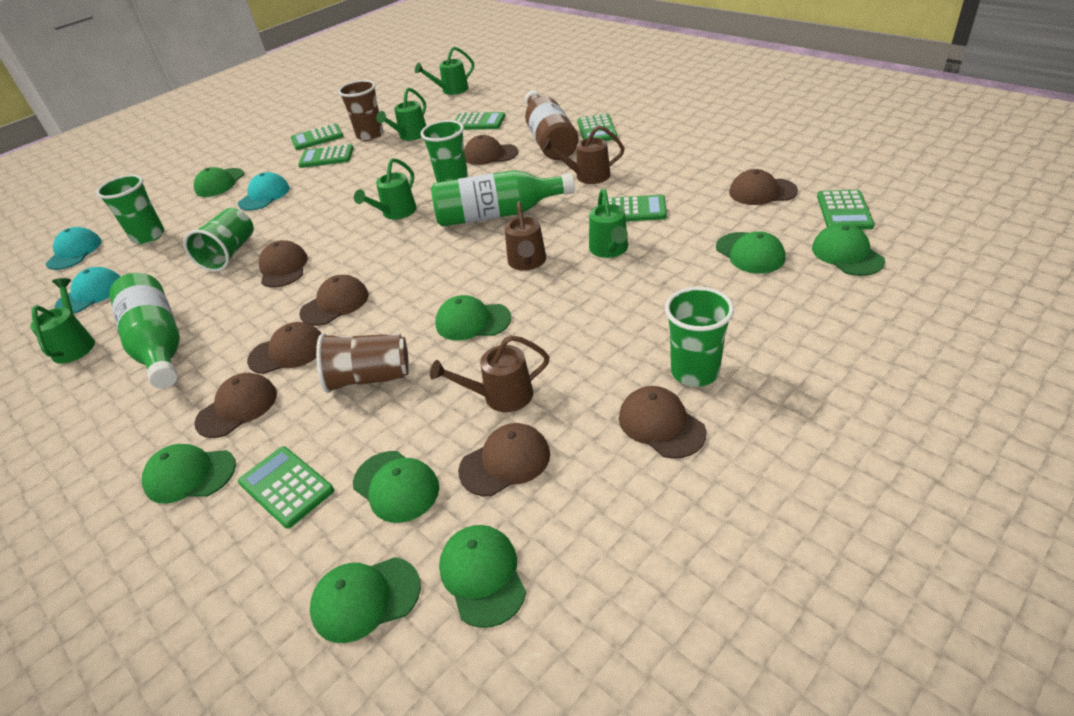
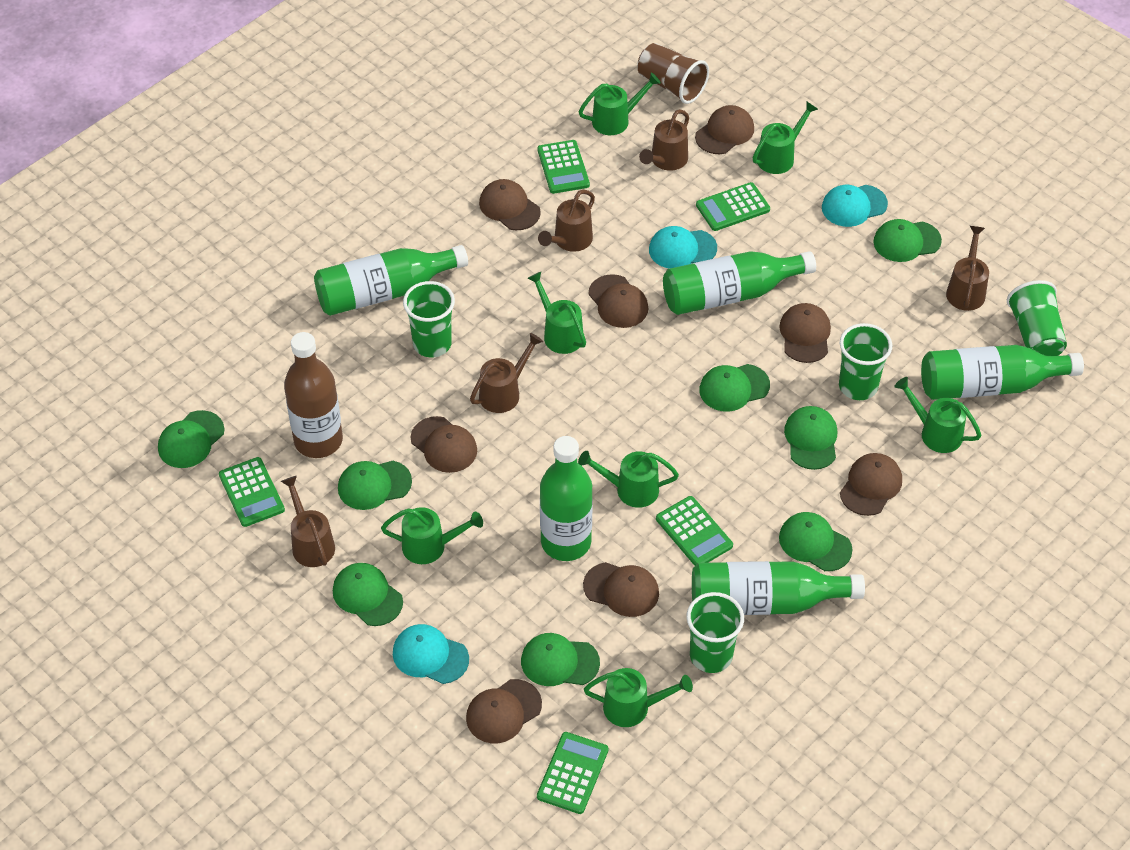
brown cup: 2 -> 1
brown watering can: 3 -> 5
green bottle: 2 -> 5
green calculator: 7 -> 5
green watering can: 5 -> 7

